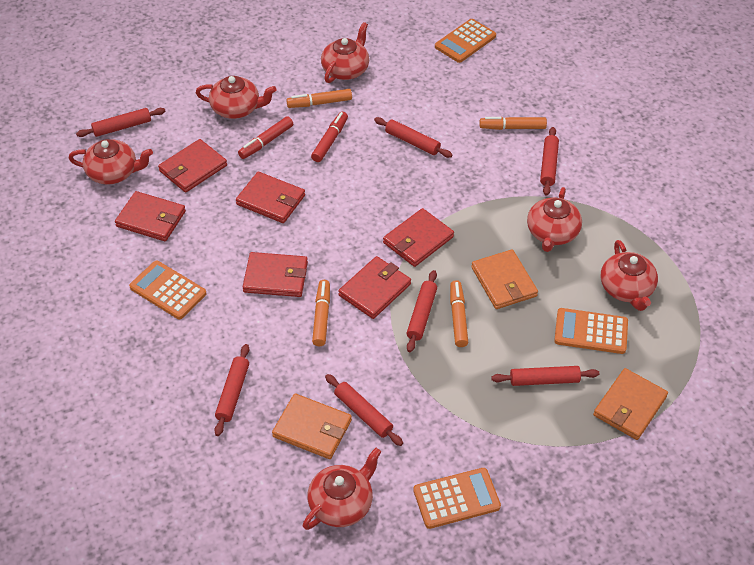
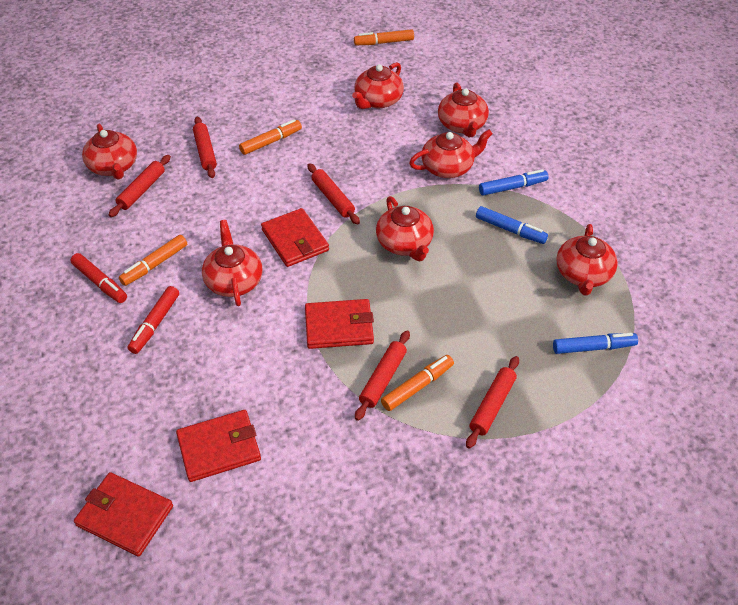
blue marker: 0 -> 3
orange calculator: 4 -> 0
orange wallet: 3 -> 0
red rolling pin: 7 -> 5
red teapot: 6 -> 7
red wallet: 6 -> 4

